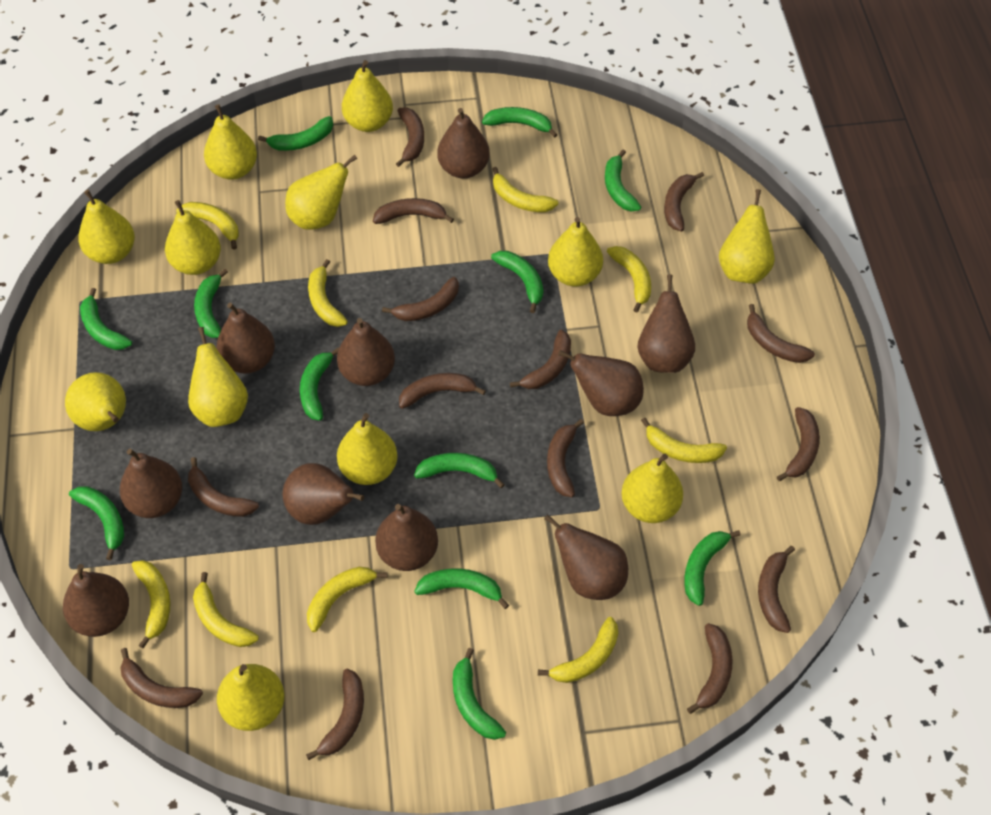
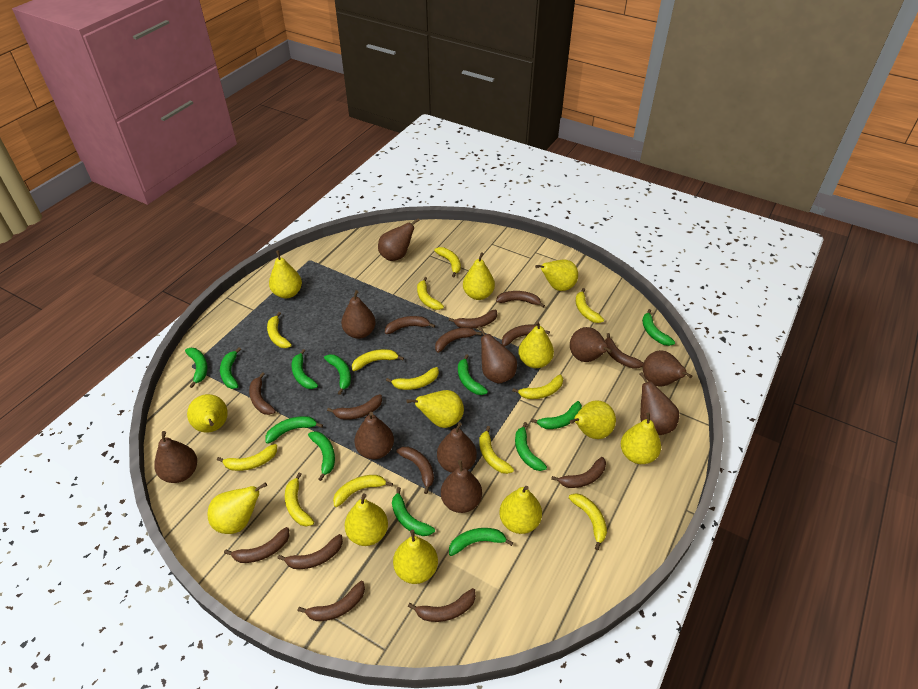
yellow banana: 9 -> 12

